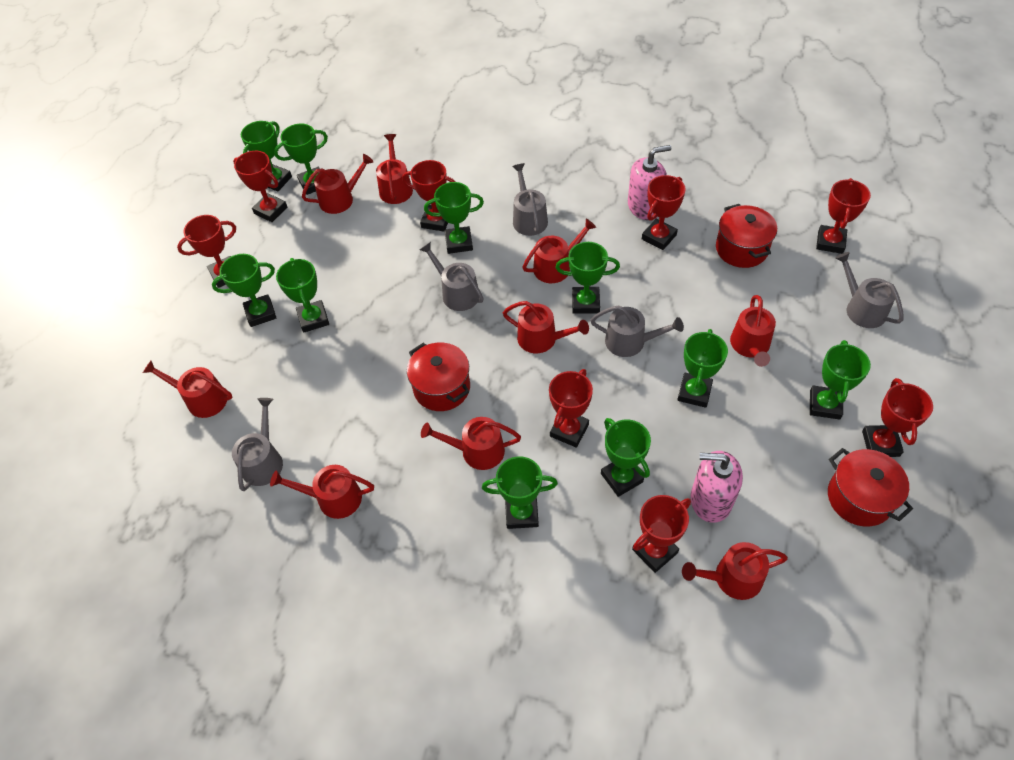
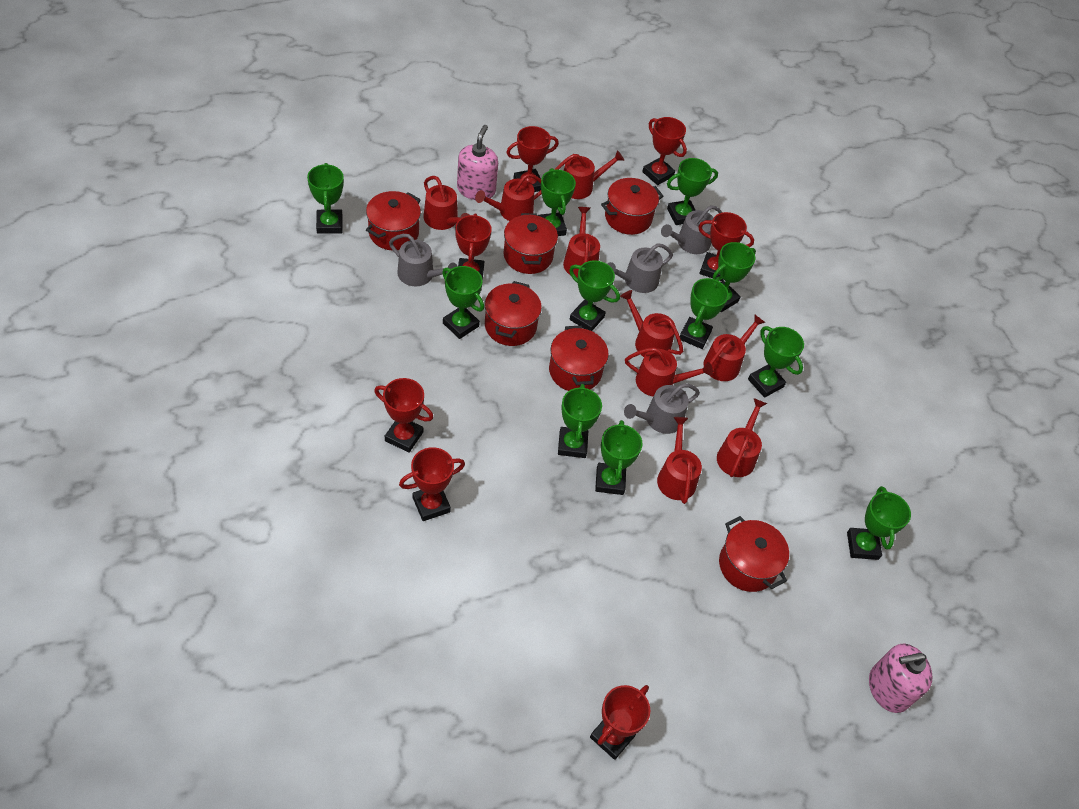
green trophy: 10 -> 11
grey watering can: 5 -> 4
red pot: 3 -> 6
red trophy: 8 -> 7

